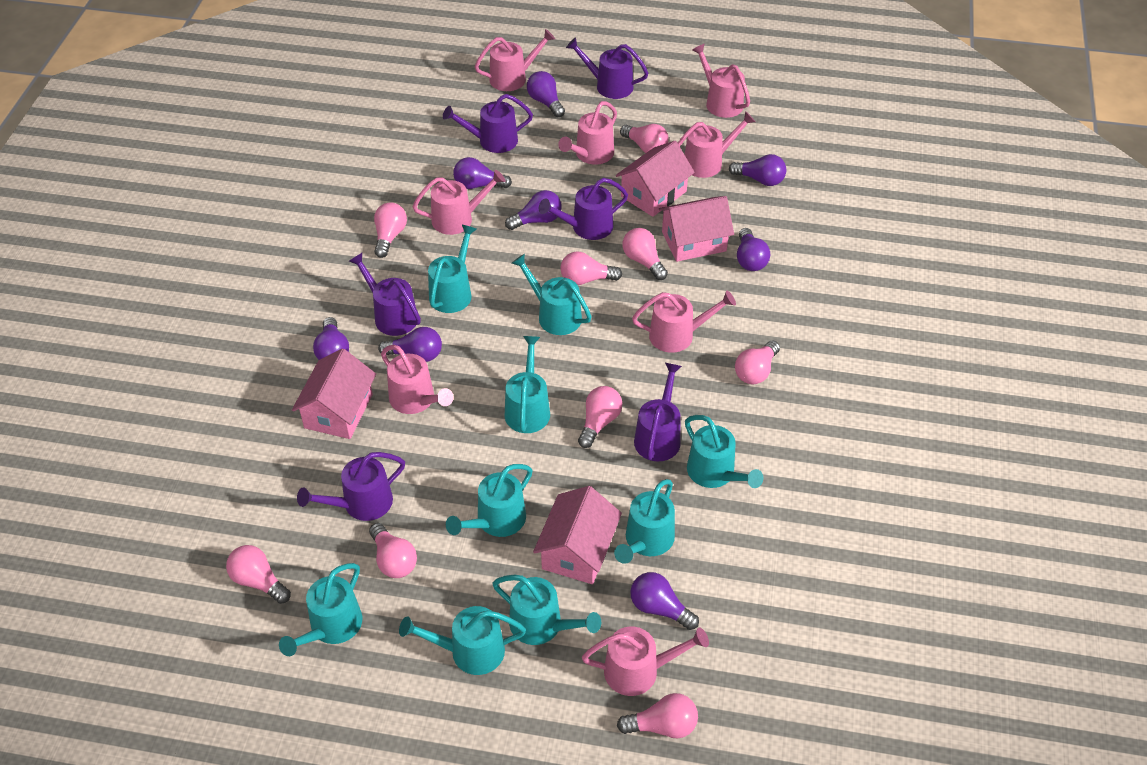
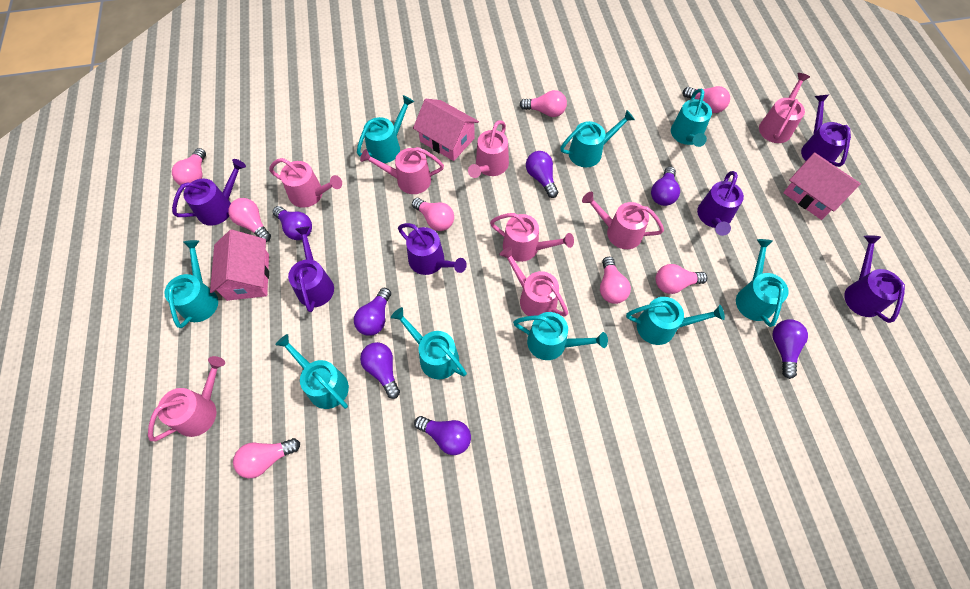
pink house: 4 -> 3
pink light bulb: 9 -> 8
purple light bulb: 8 -> 7

